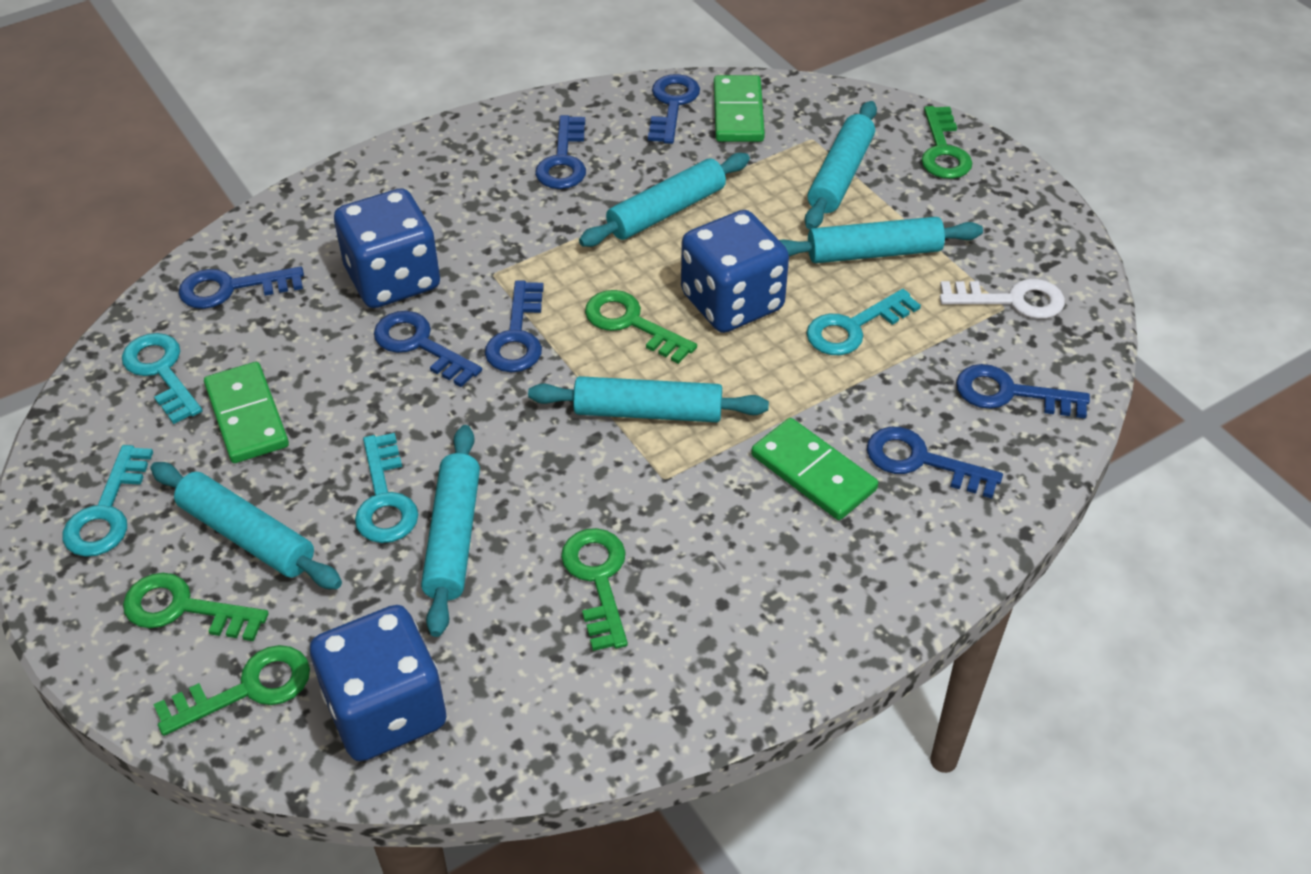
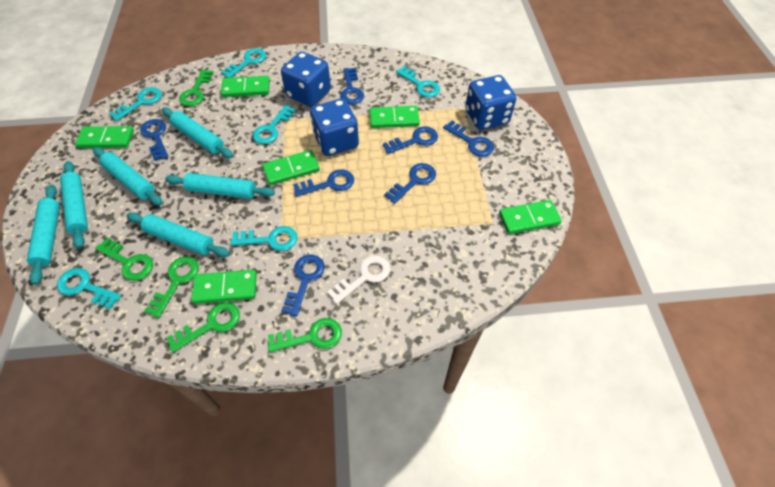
green domino: 3 -> 6
turquoise key: 4 -> 6

